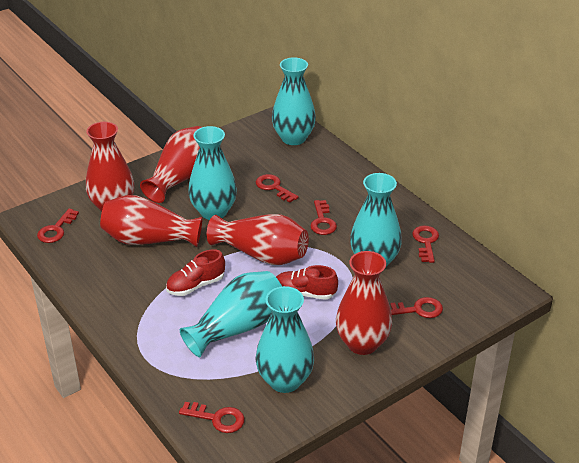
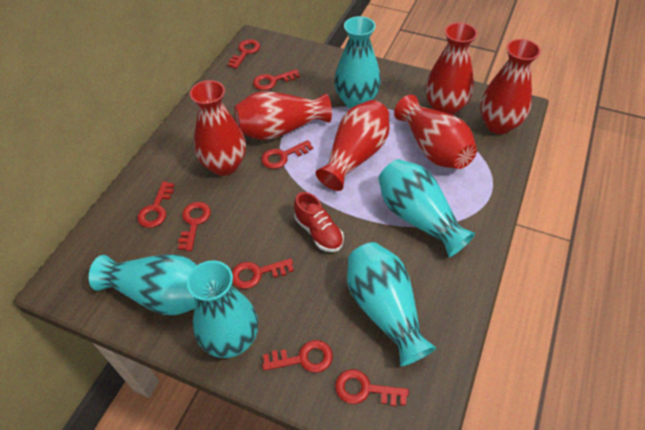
red key: 6 -> 8
red shoe: 2 -> 1
red vase: 5 -> 6

